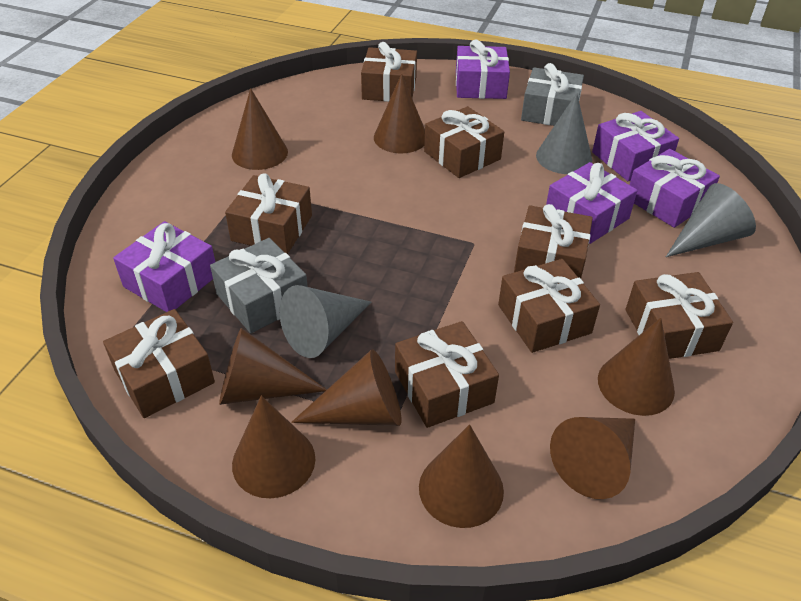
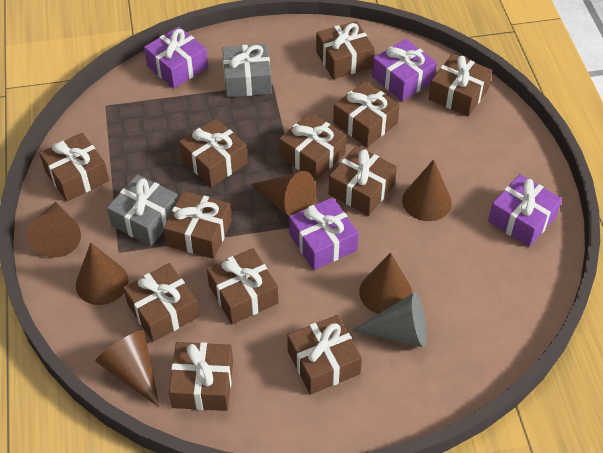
brown cone: 8 -> 6
brown gift: 8 -> 12
grey cone: 3 -> 1
purple gift: 5 -> 4

